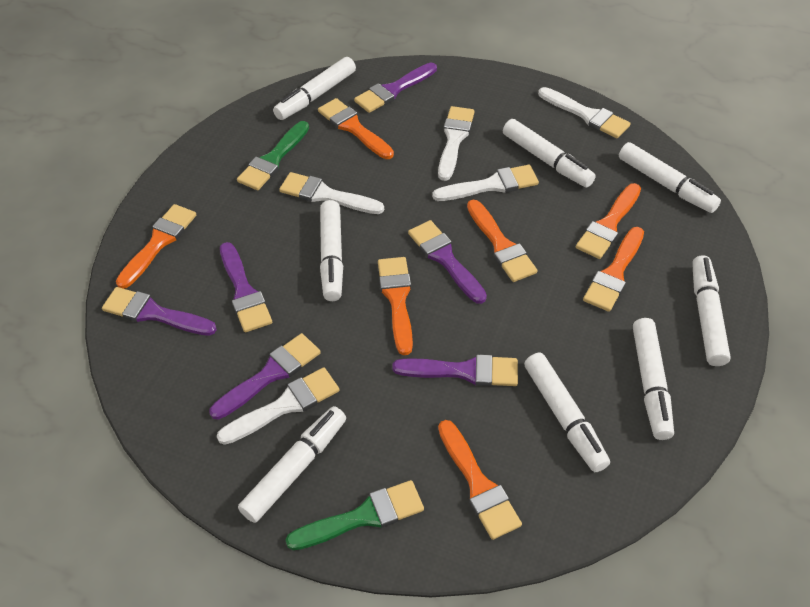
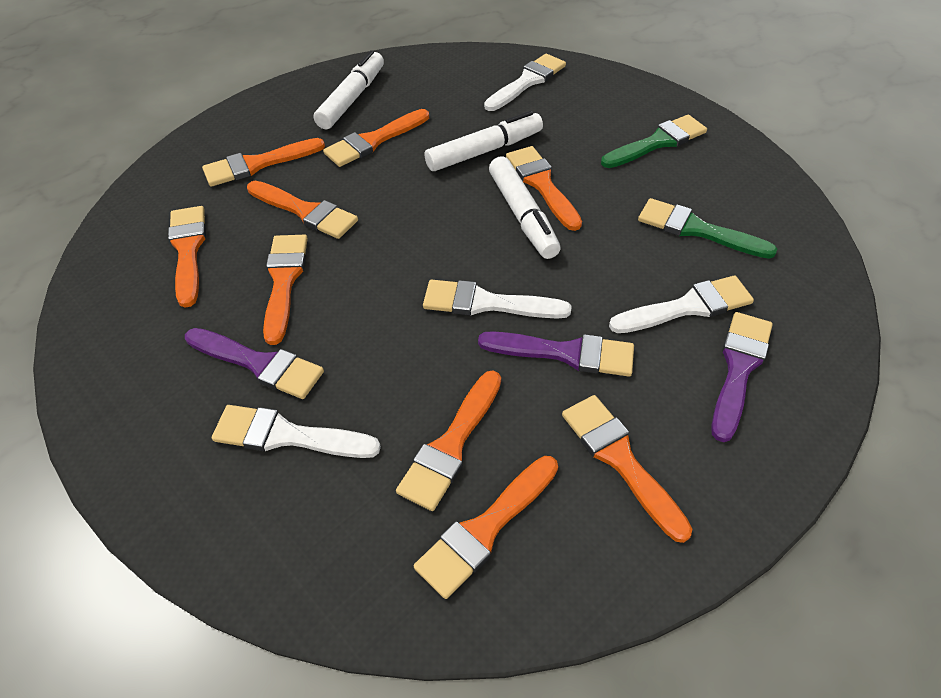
orange brush: 7 -> 9
purple brush: 6 -> 3
white brush: 5 -> 4
white marker: 8 -> 3

